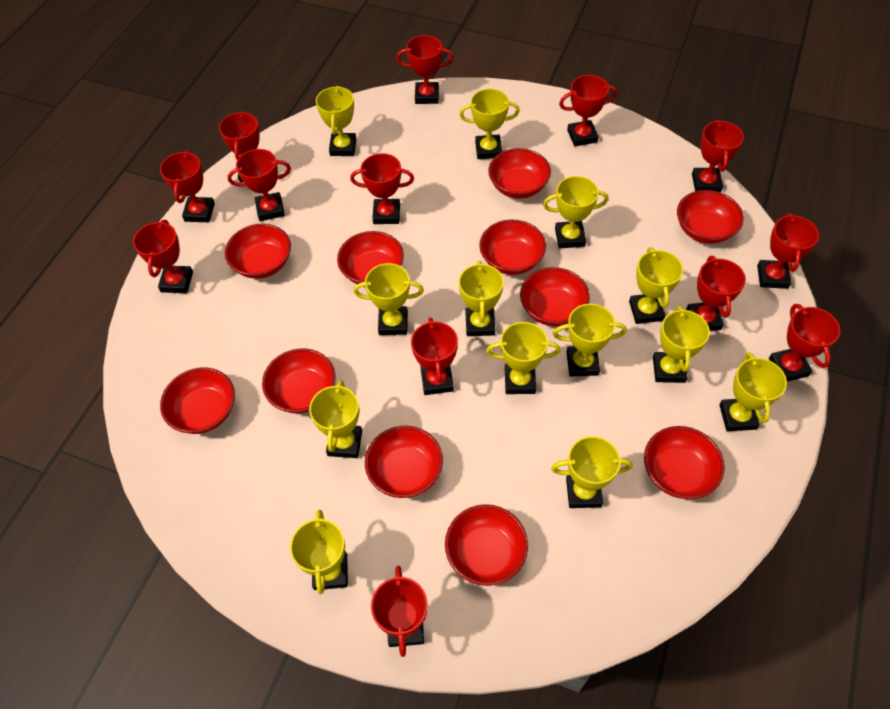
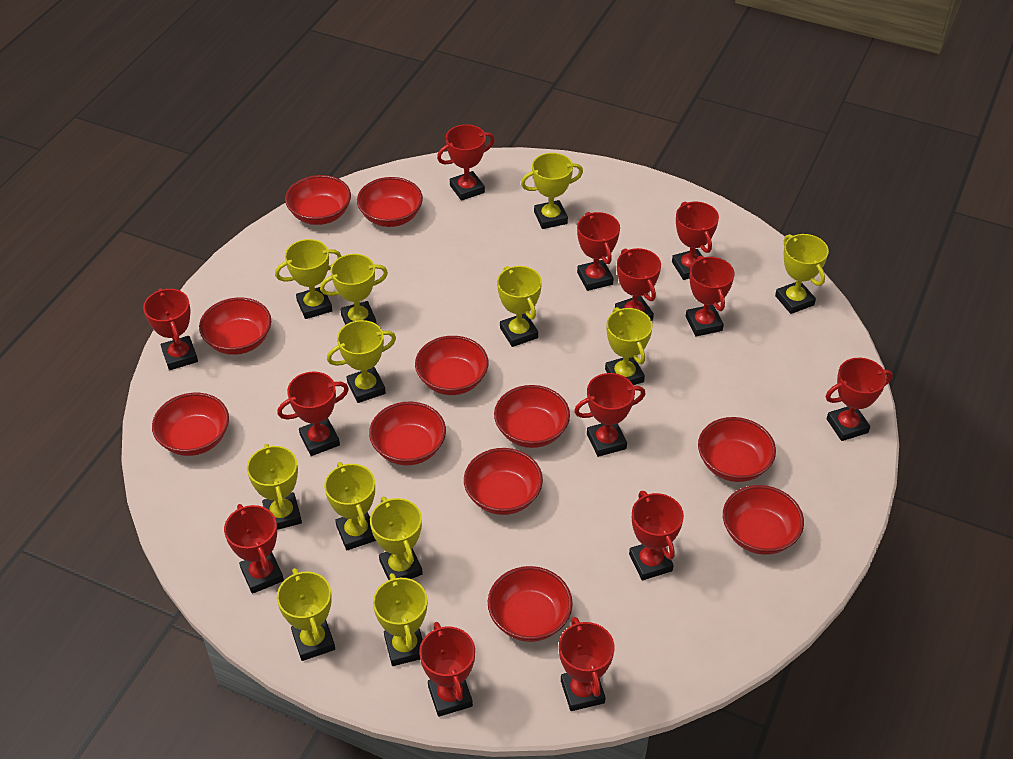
yellow trophy: 13 -> 12

